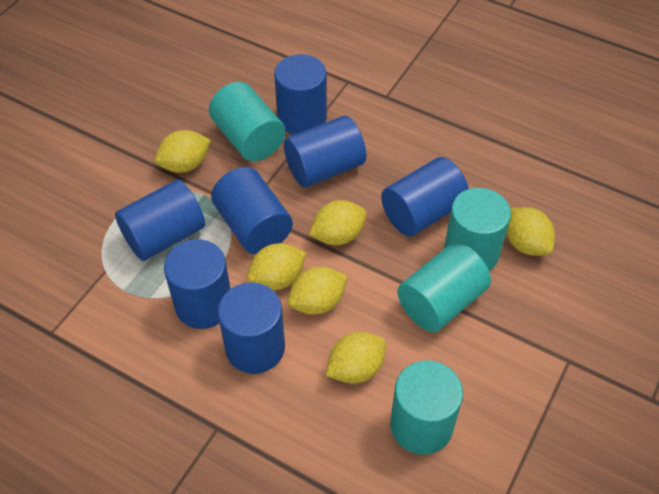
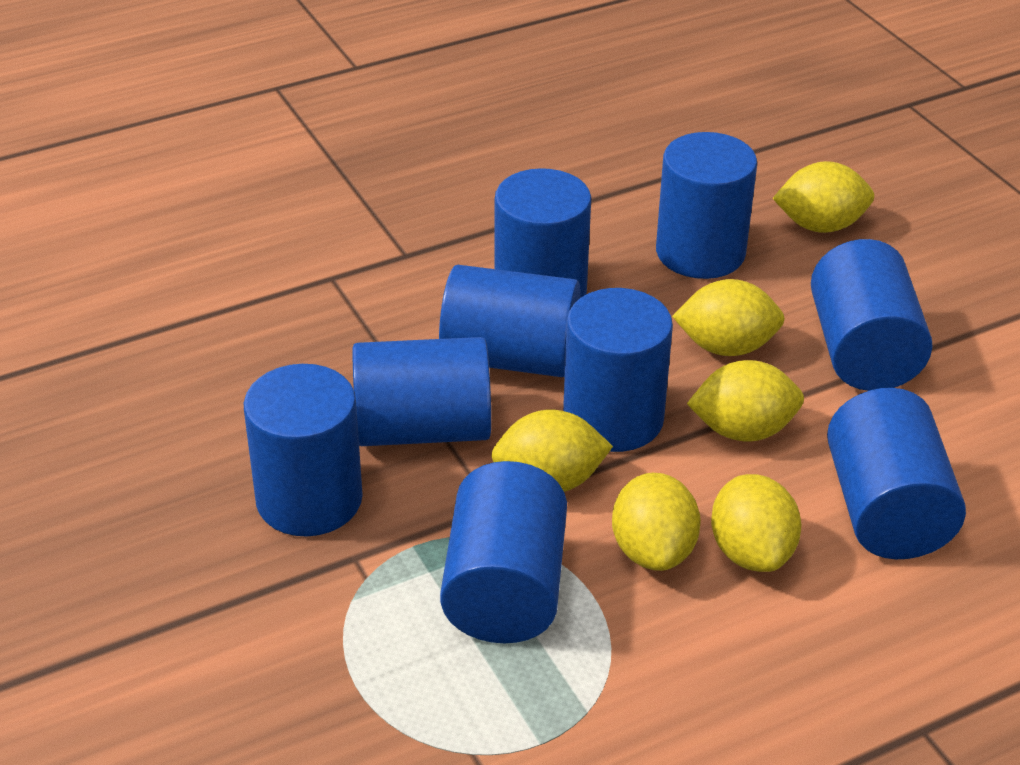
blue cylinder: 7 -> 9
turquoise cylinder: 4 -> 0

